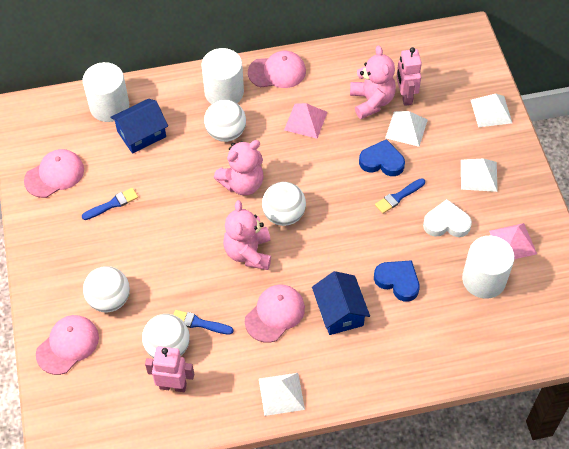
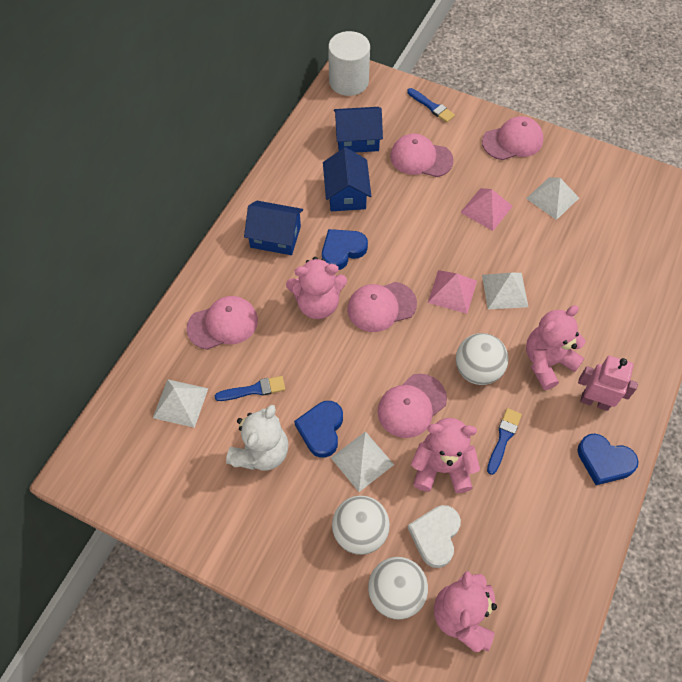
blue heart: 2 -> 3
blue house: 2 -> 3
pink cap: 4 -> 5
pink robot: 2 -> 1
pink teddy bear: 3 -> 4
white ball: 4 -> 3
white cylinder: 3 -> 1
white teddy bear: 0 -> 1

